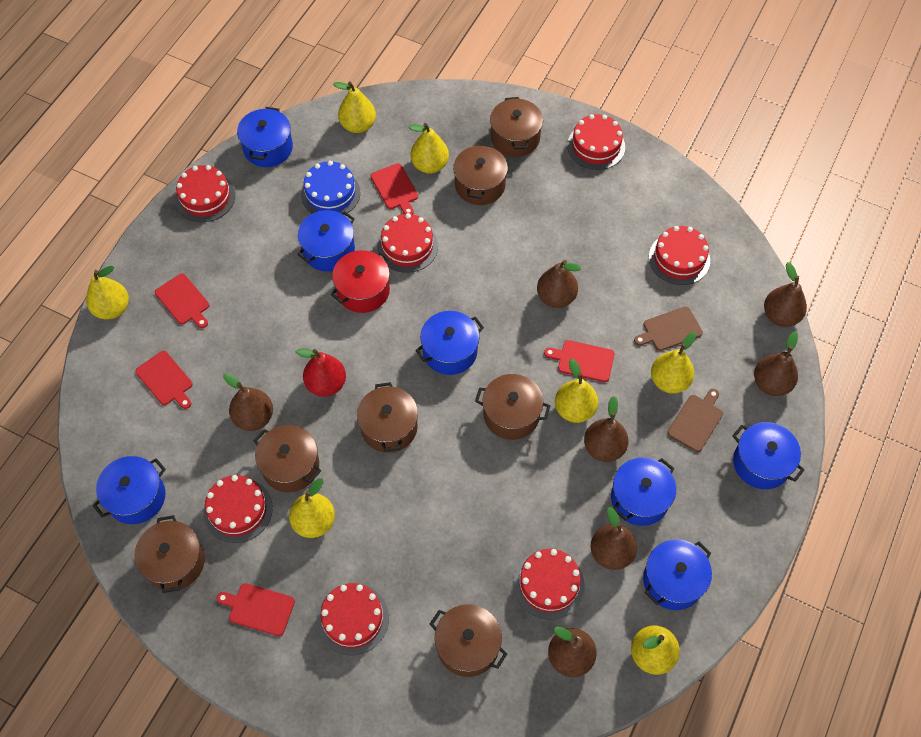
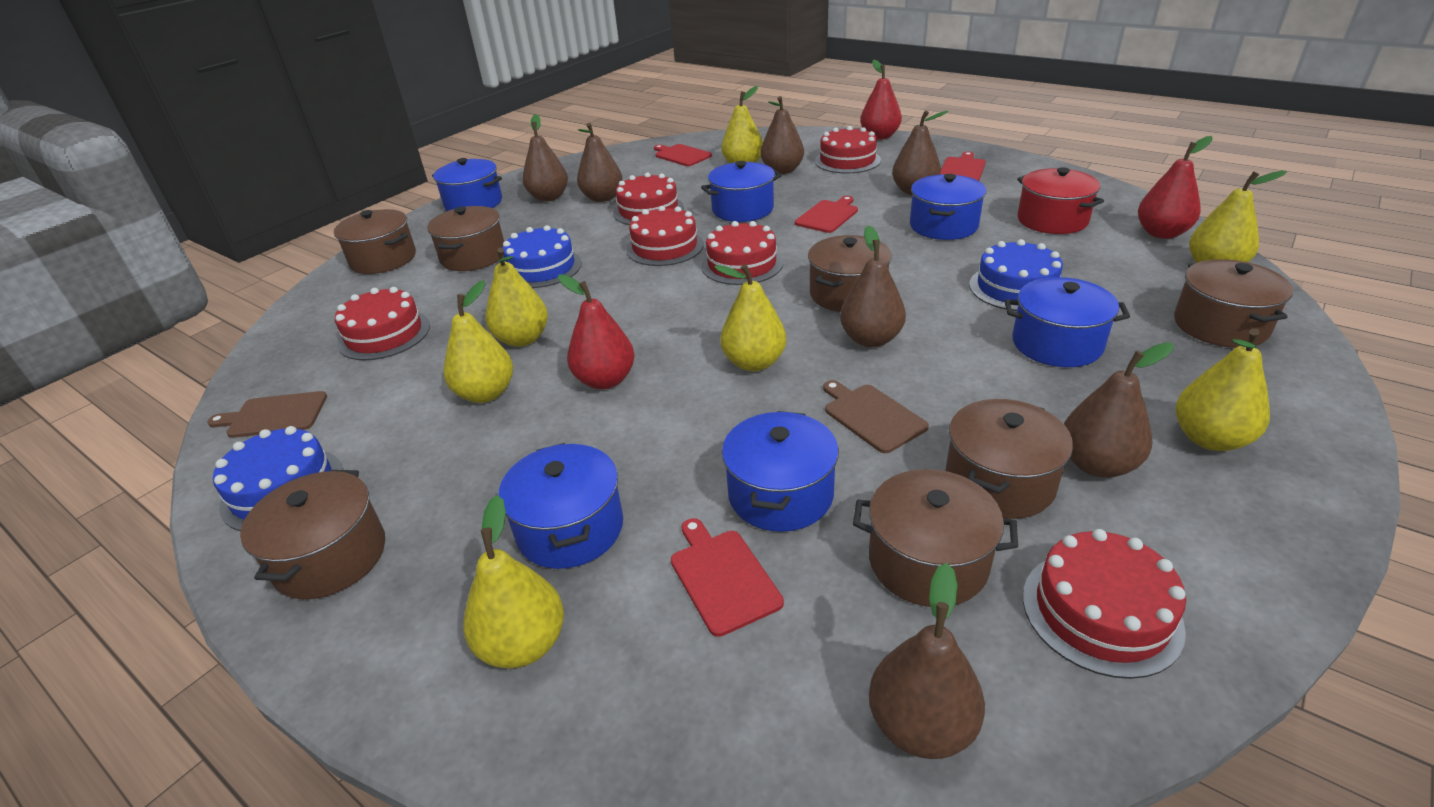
blue cake: 1 -> 3
blue pot: 7 -> 6
red cake: 7 -> 6
red cutting board: 5 -> 4
red pear: 1 -> 3

